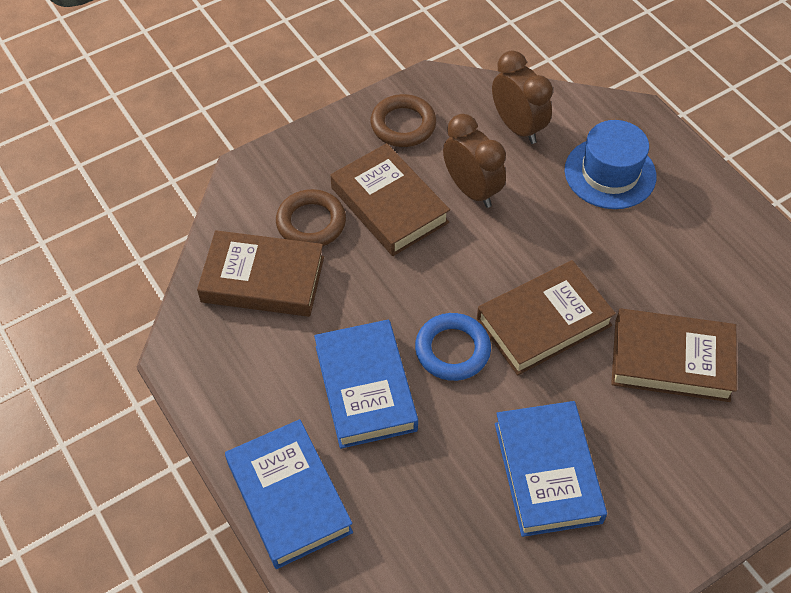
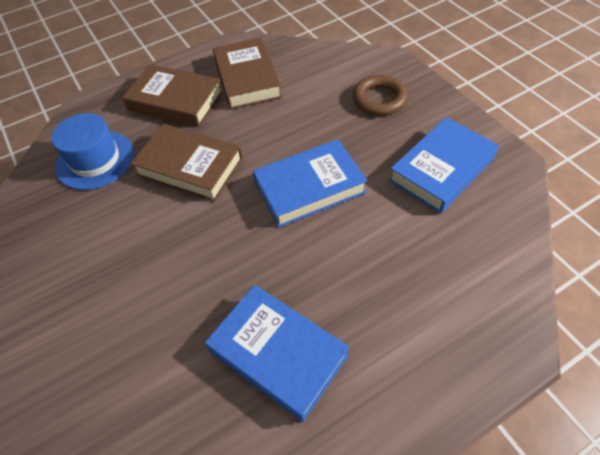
blue ring: 1 -> 0
brown book: 4 -> 3
brown clock: 2 -> 0
brown ring: 2 -> 1

